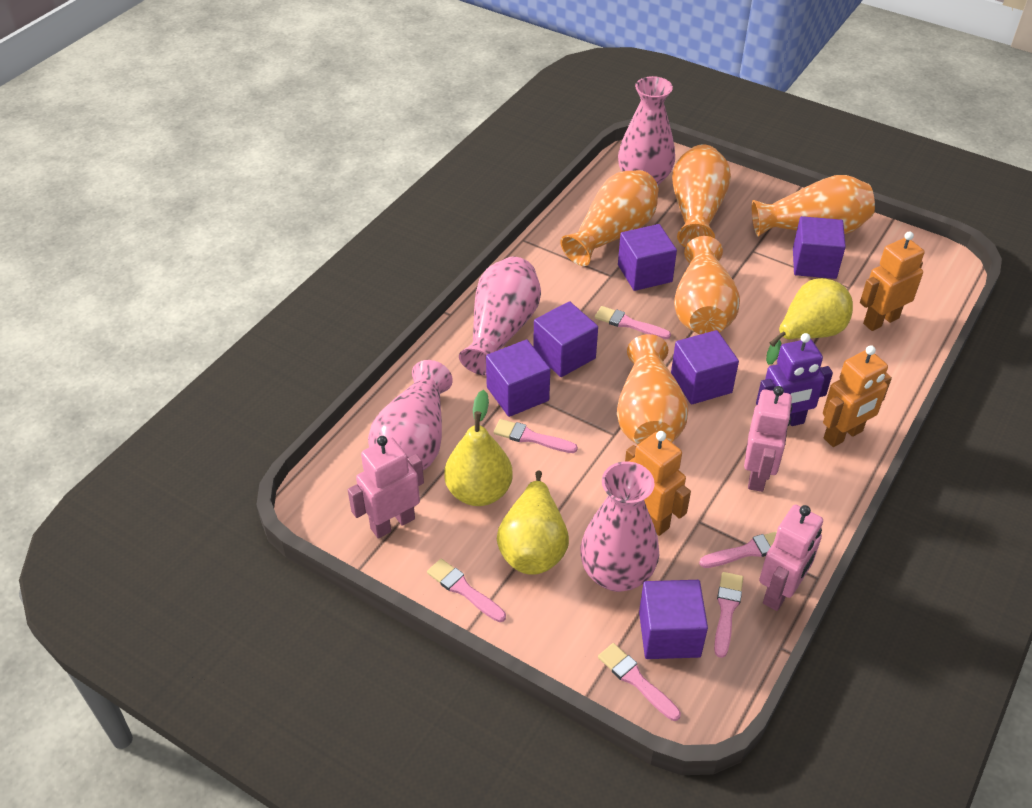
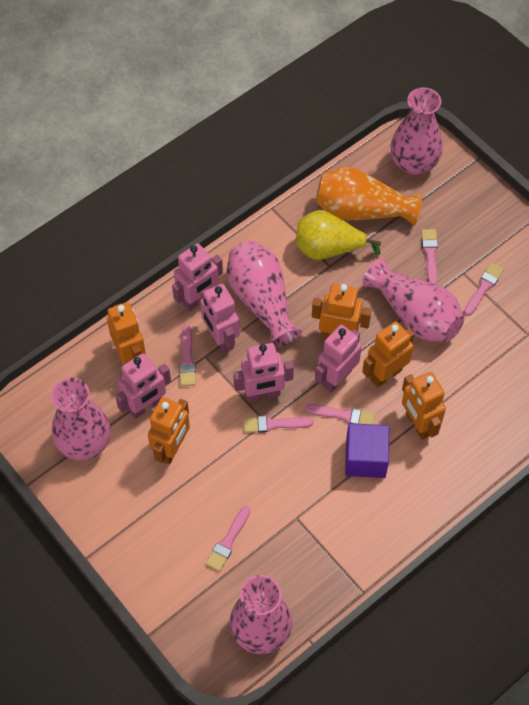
orange robot: 3 -> 5
orange vase: 5 -> 1
pink robot: 3 -> 5
pink vase: 4 -> 5
purple cube: 6 -> 1
purple robot: 1 -> 0
yellow pear: 3 -> 1

